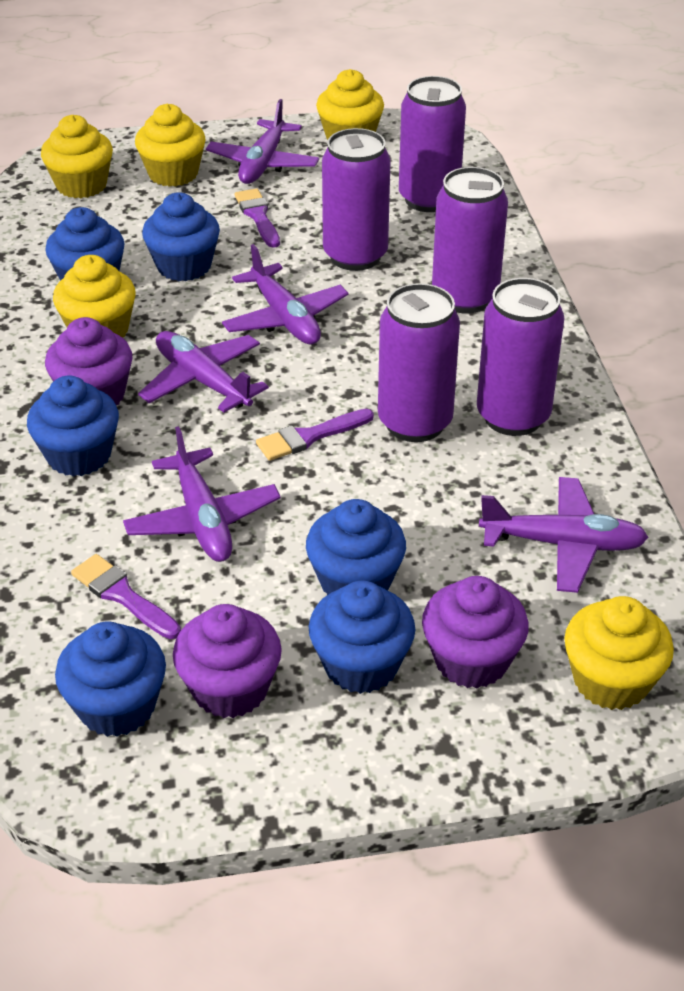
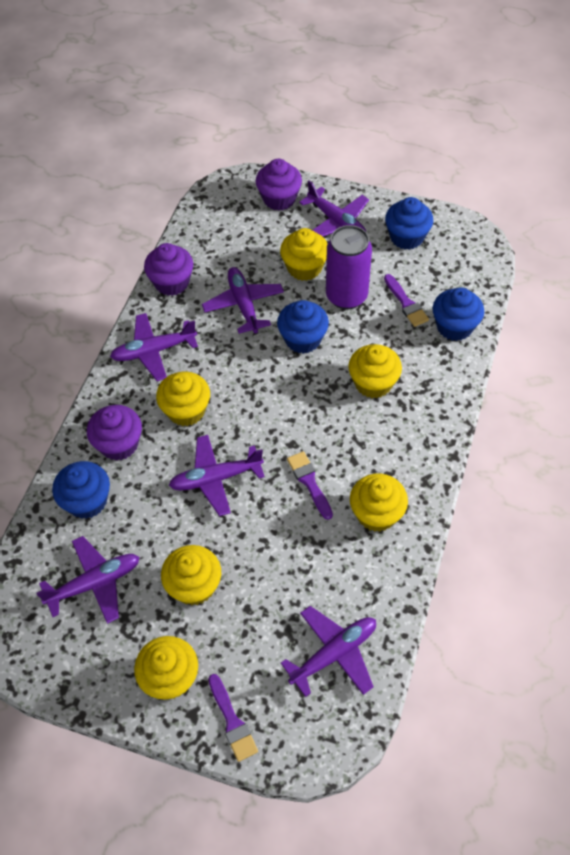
blue cupcake: 6 -> 4
purple can: 5 -> 1
purple plane: 5 -> 6
yellow cupcake: 5 -> 6

